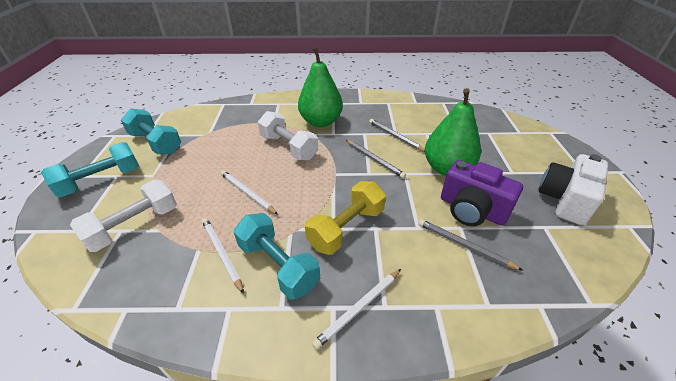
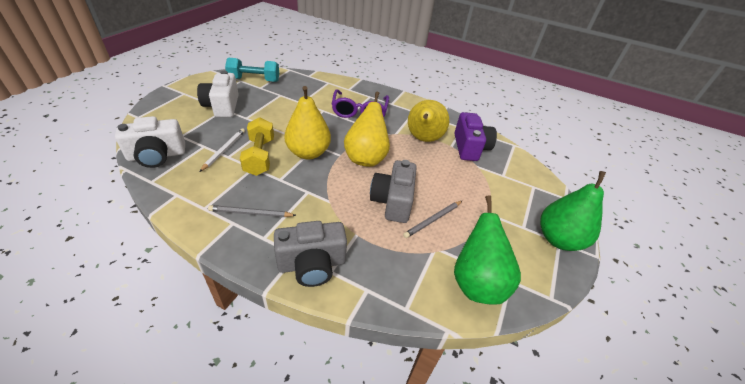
grey camera: 0 -> 2
grey pencil: 3 -> 2
purple glasses: 0 -> 1
turquoise dumbbell: 3 -> 1
white camera: 1 -> 2
white dumbbell: 2 -> 0
white pencil: 3 -> 1
yellow pear: 0 -> 3

